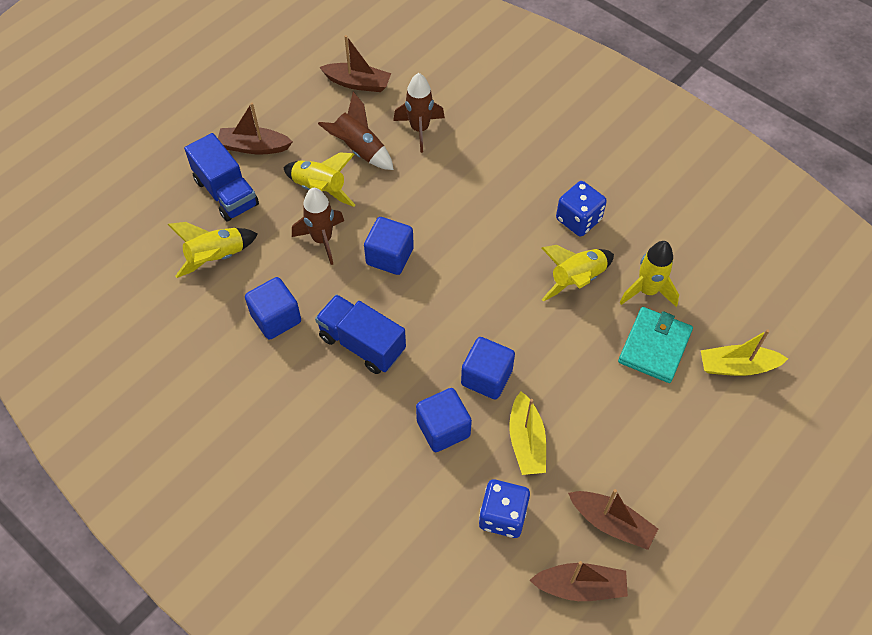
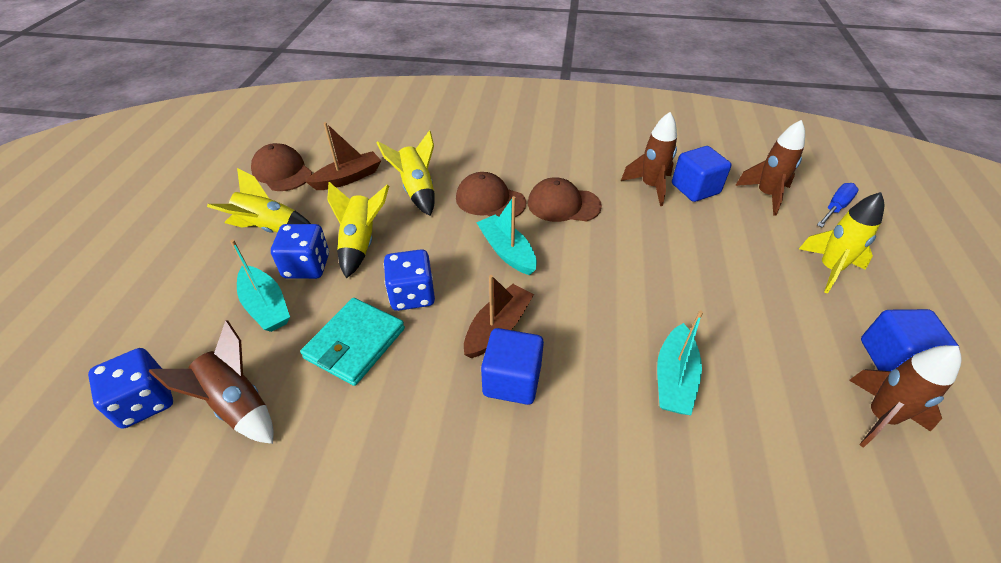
blue cube: 4 -> 3
blue dice: 2 -> 3
blue screwdriver: 0 -> 1
blue truck: 2 -> 0
brown boat: 4 -> 2
brown cap: 0 -> 3
brown rocket: 3 -> 4
turquoise boat: 0 -> 3
yellow boat: 2 -> 0

